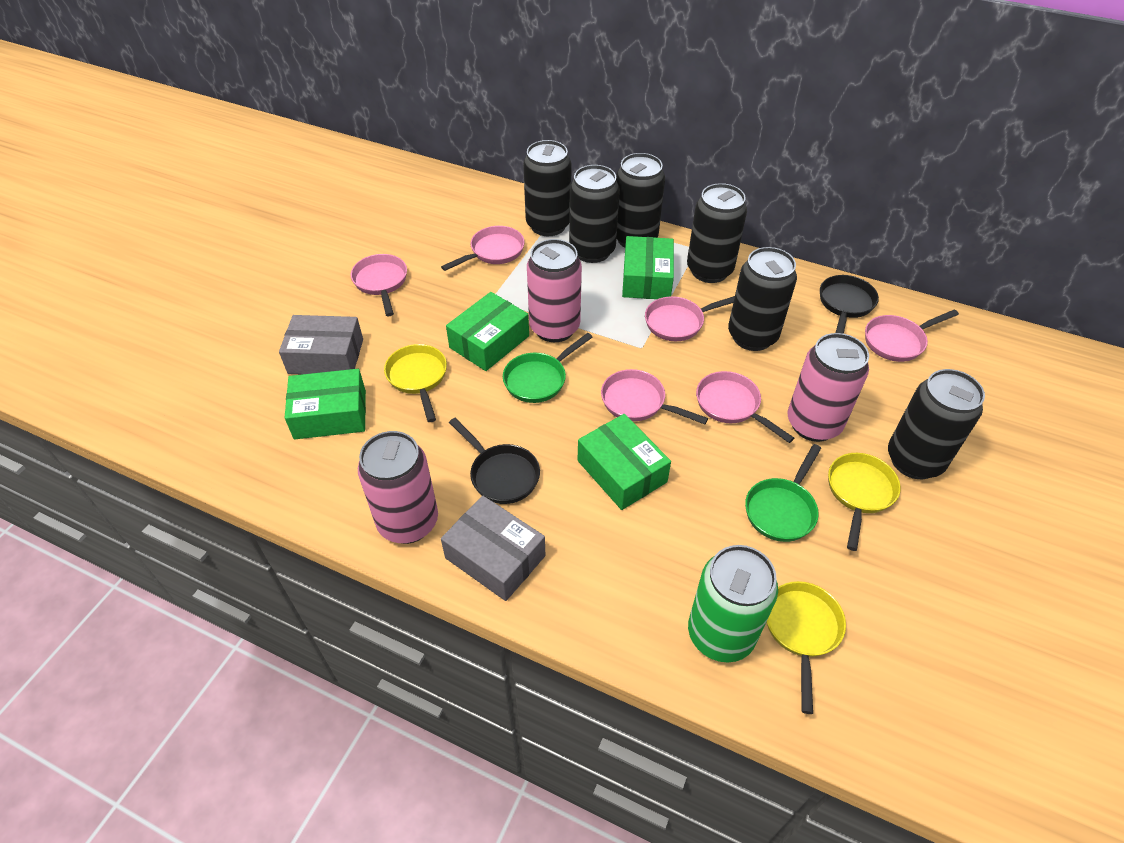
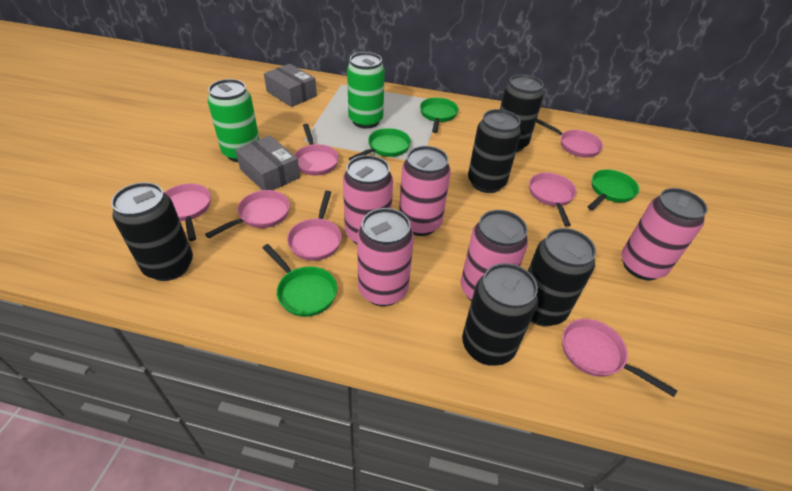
black can: 6 -> 5
black pan: 2 -> 0
green box: 4 -> 0
green can: 1 -> 2
green pan: 2 -> 4
pink can: 3 -> 5
pink pan: 6 -> 7
yellow pan: 3 -> 0

